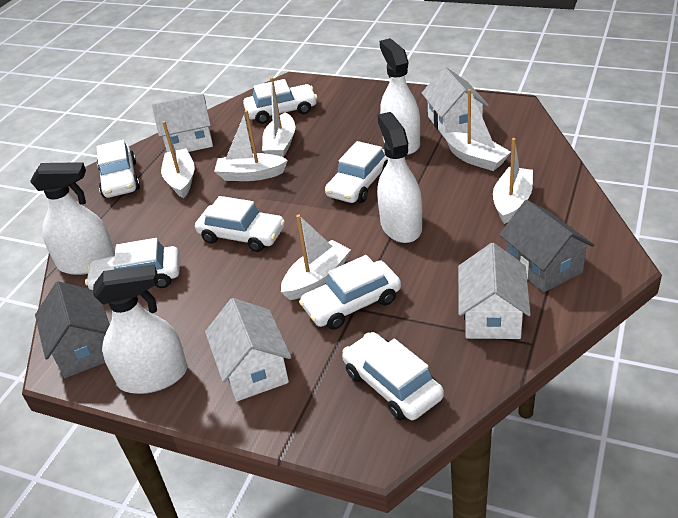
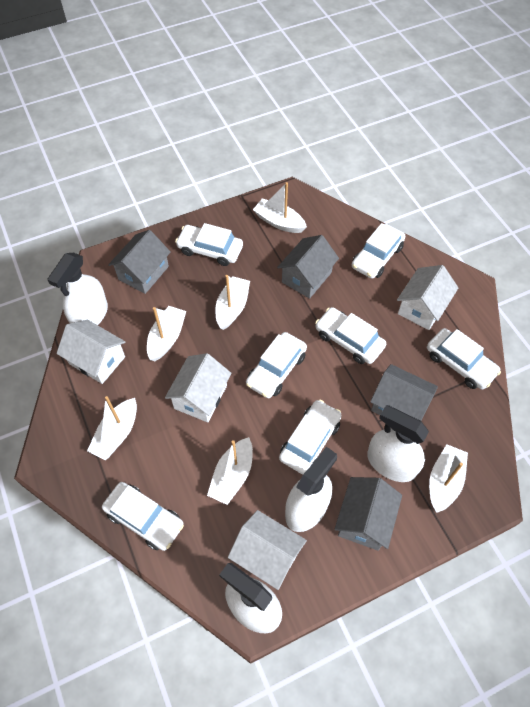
grey house: 2 -> 4

